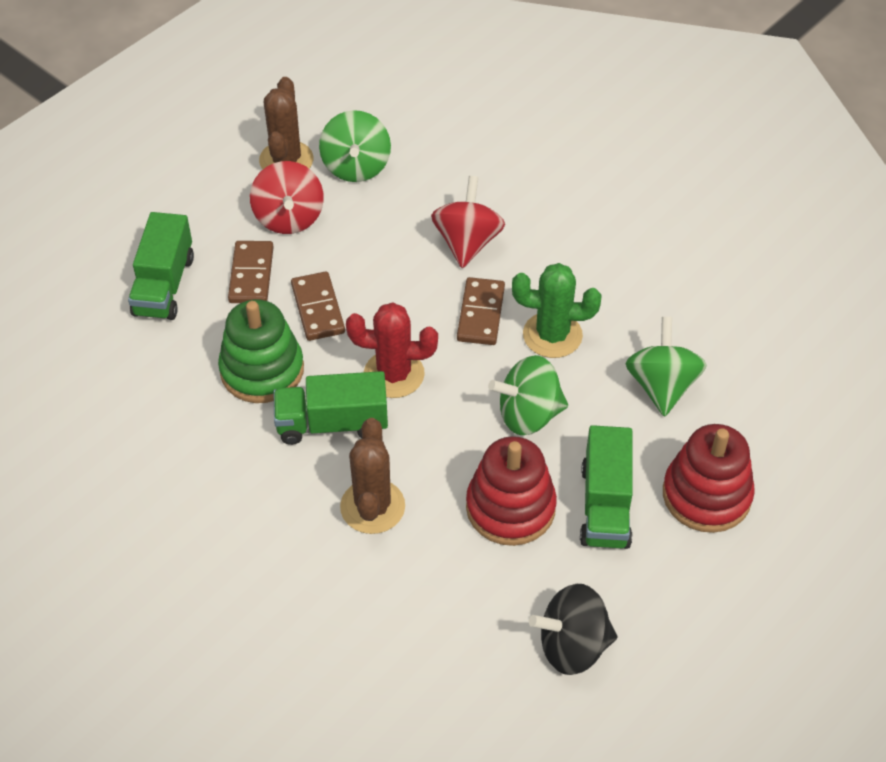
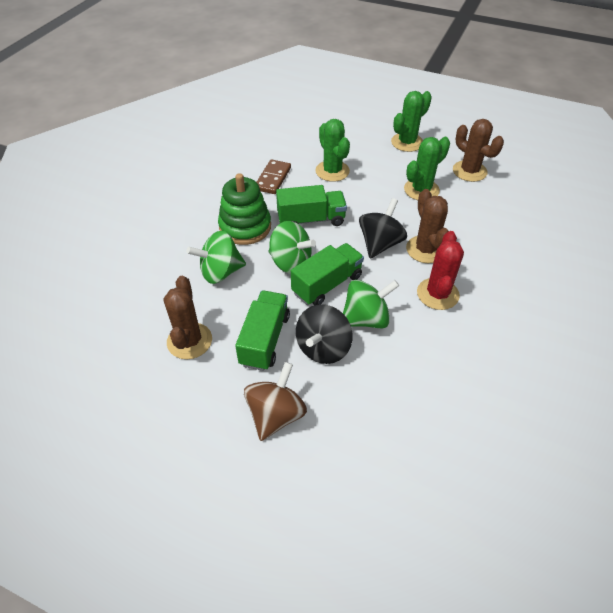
black spinning top: 1 -> 2
brown cactus: 2 -> 3
brown domino: 3 -> 1
brown spinning top: 0 -> 1
green cactus: 1 -> 3
red spinning top: 2 -> 0
red stacking toy: 2 -> 0

